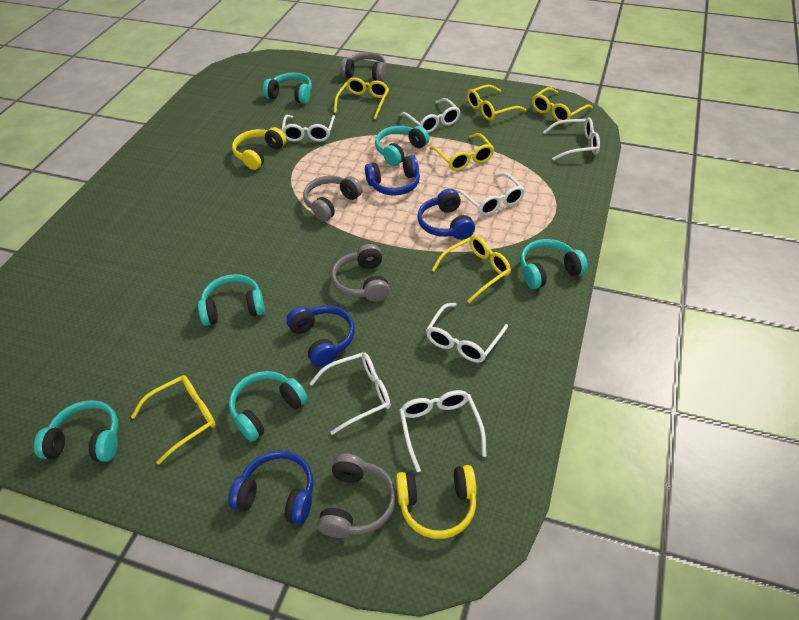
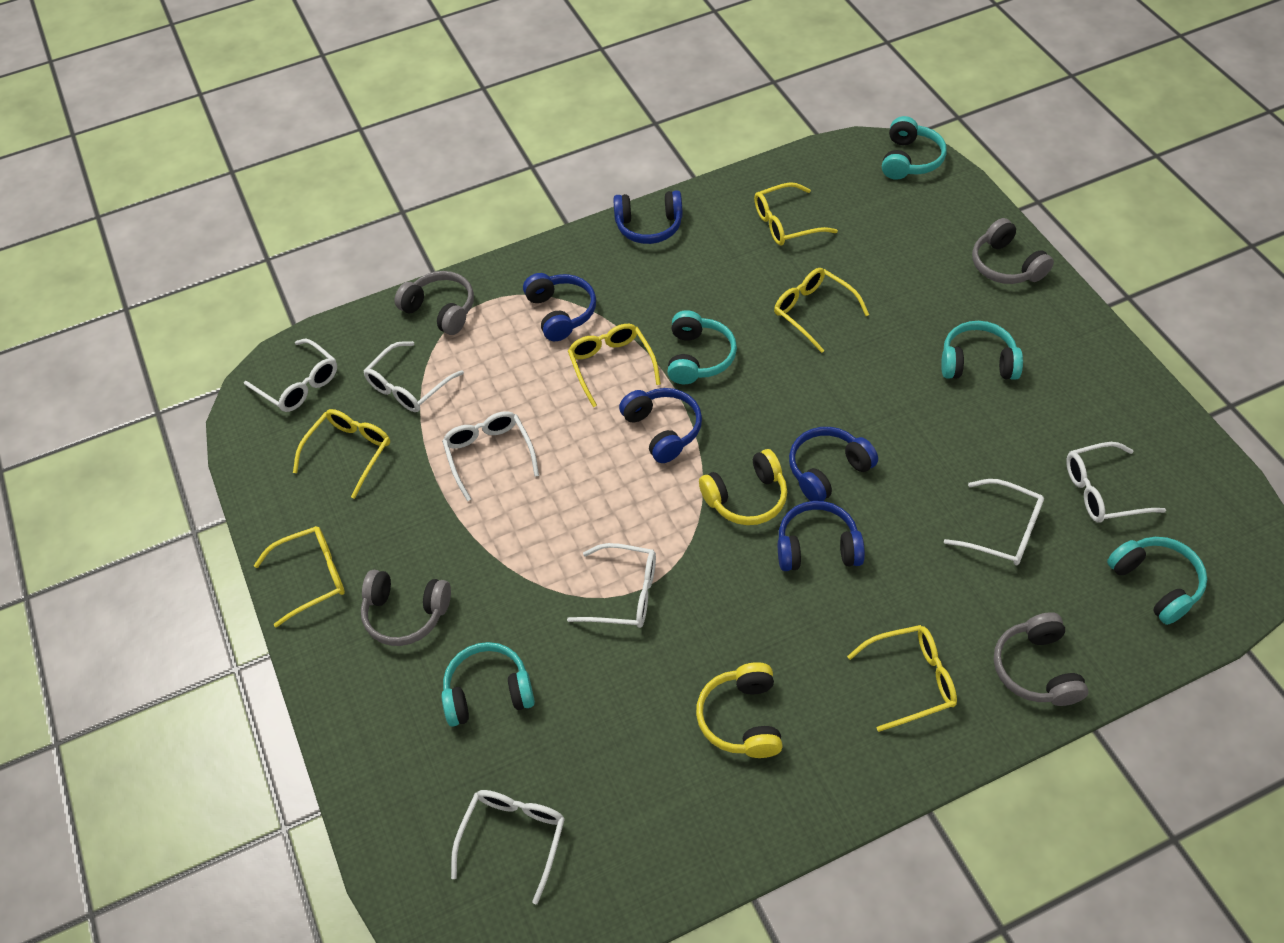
blue headphones: 4 -> 5
turquoise headphones: 6 -> 5

